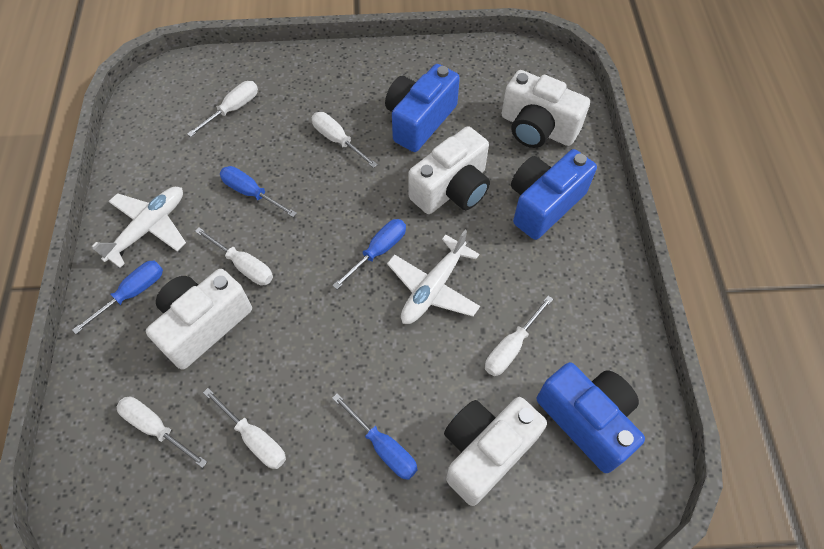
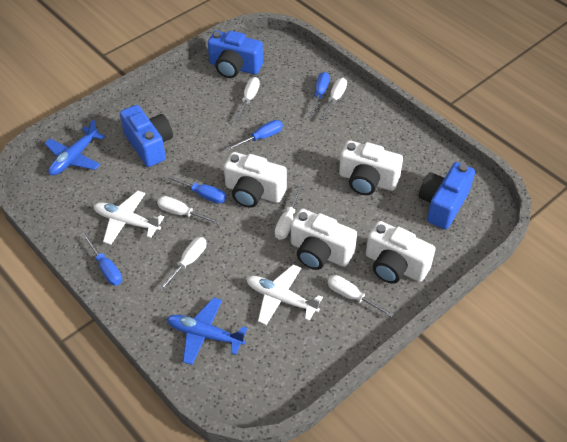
blue plane: 0 -> 2

